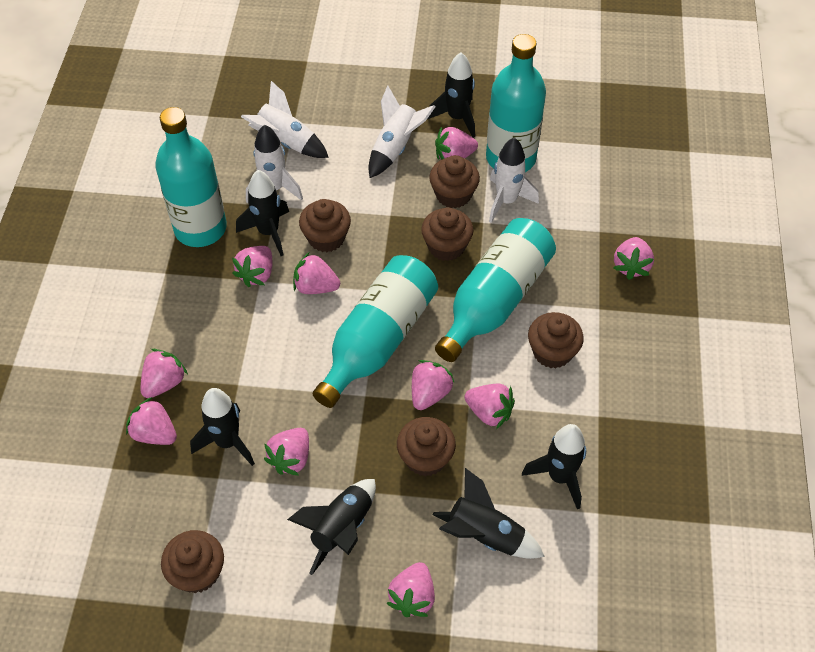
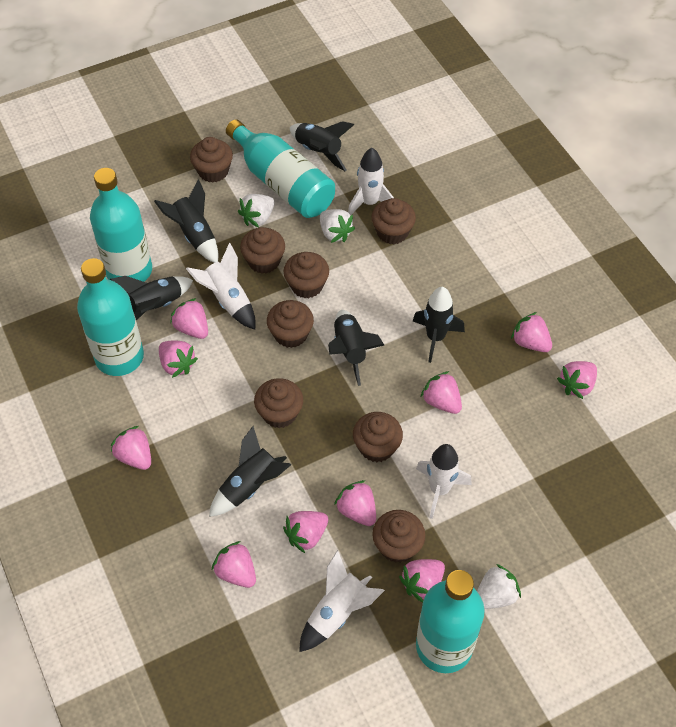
brown cupcake: 6 -> 8
white strawberry: 0 -> 3

